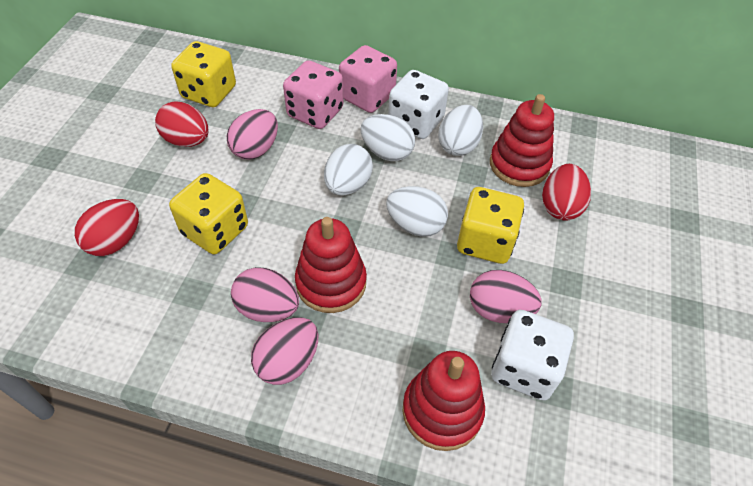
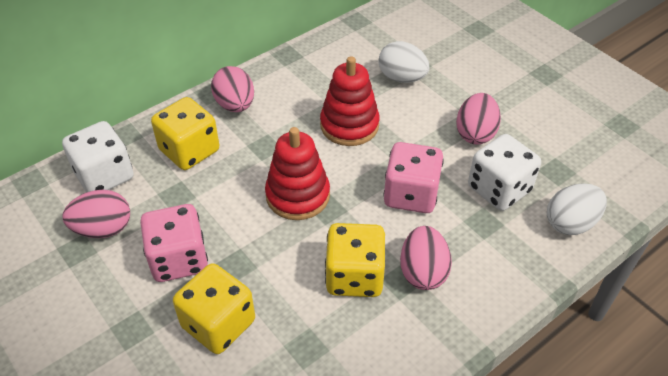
red egg: 3 -> 0
red stacking toy: 3 -> 2
white egg: 4 -> 2

